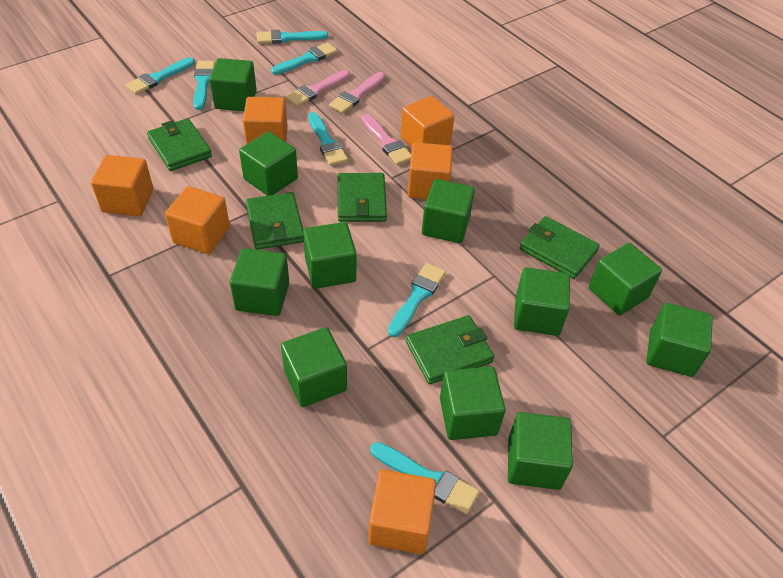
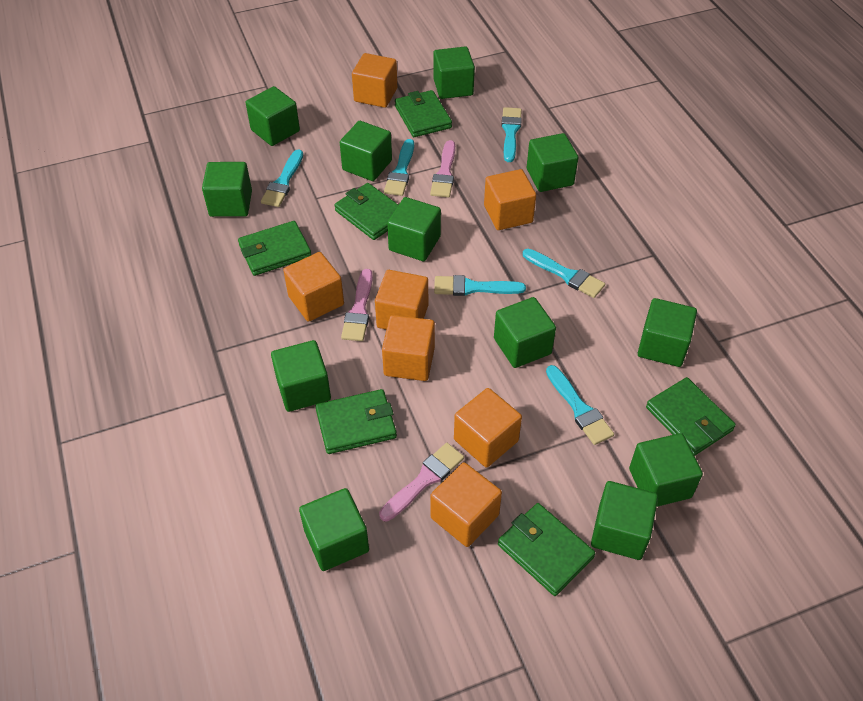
green cube: 11 -> 12
green wallet: 5 -> 6
orange cube: 6 -> 7
turquoise brush: 7 -> 6

